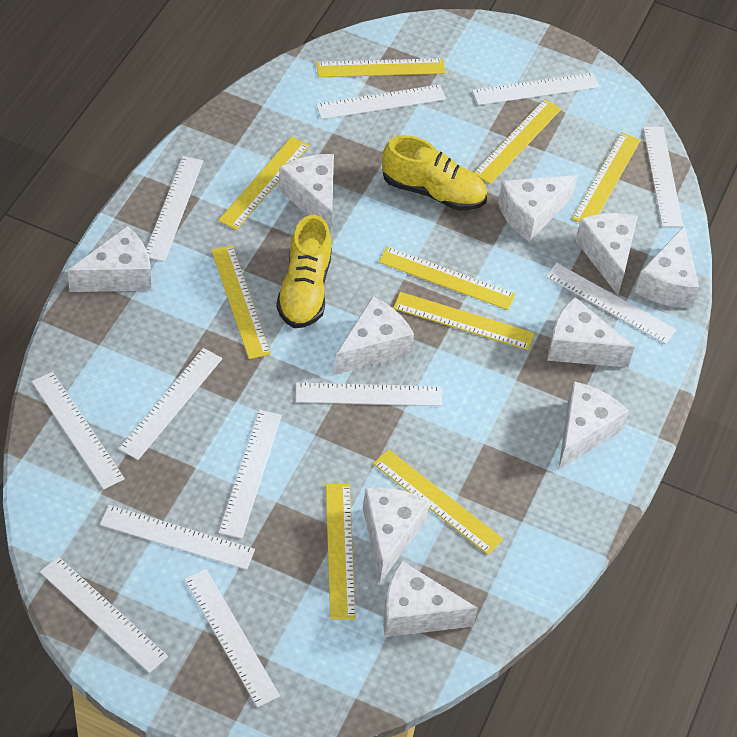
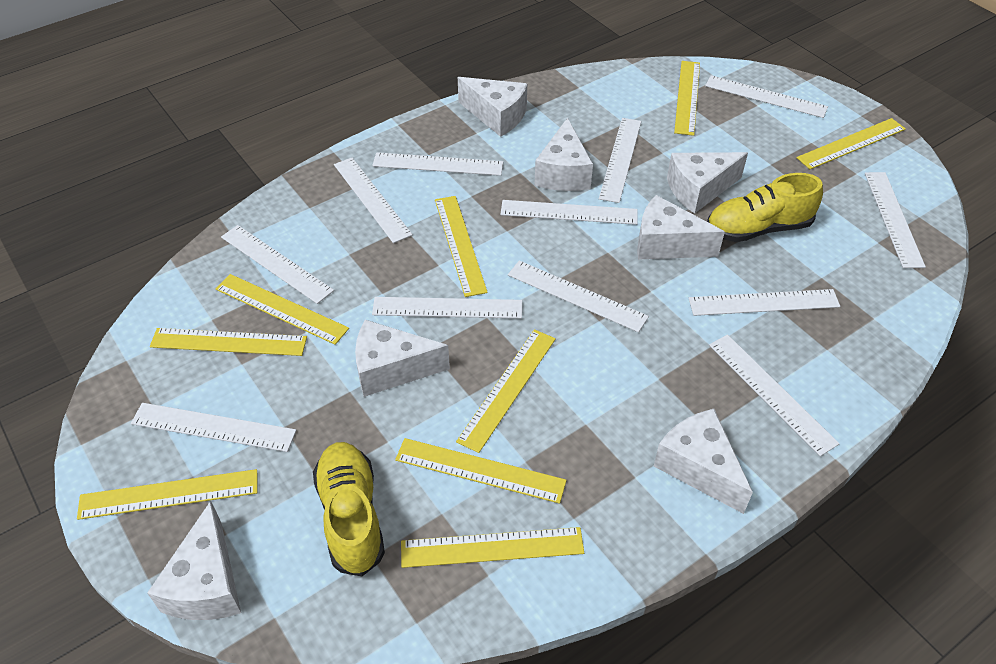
white cheese: 10 -> 7

